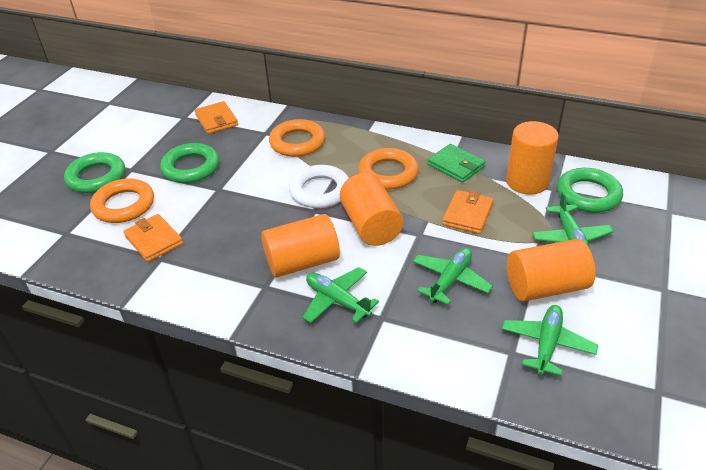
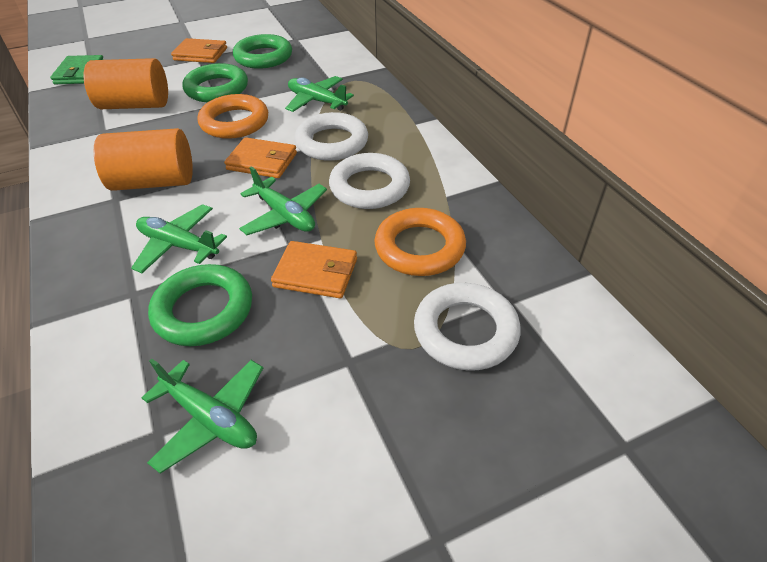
orange cylinder: 4 -> 2
orange ring: 3 -> 2
white ring: 1 -> 3

